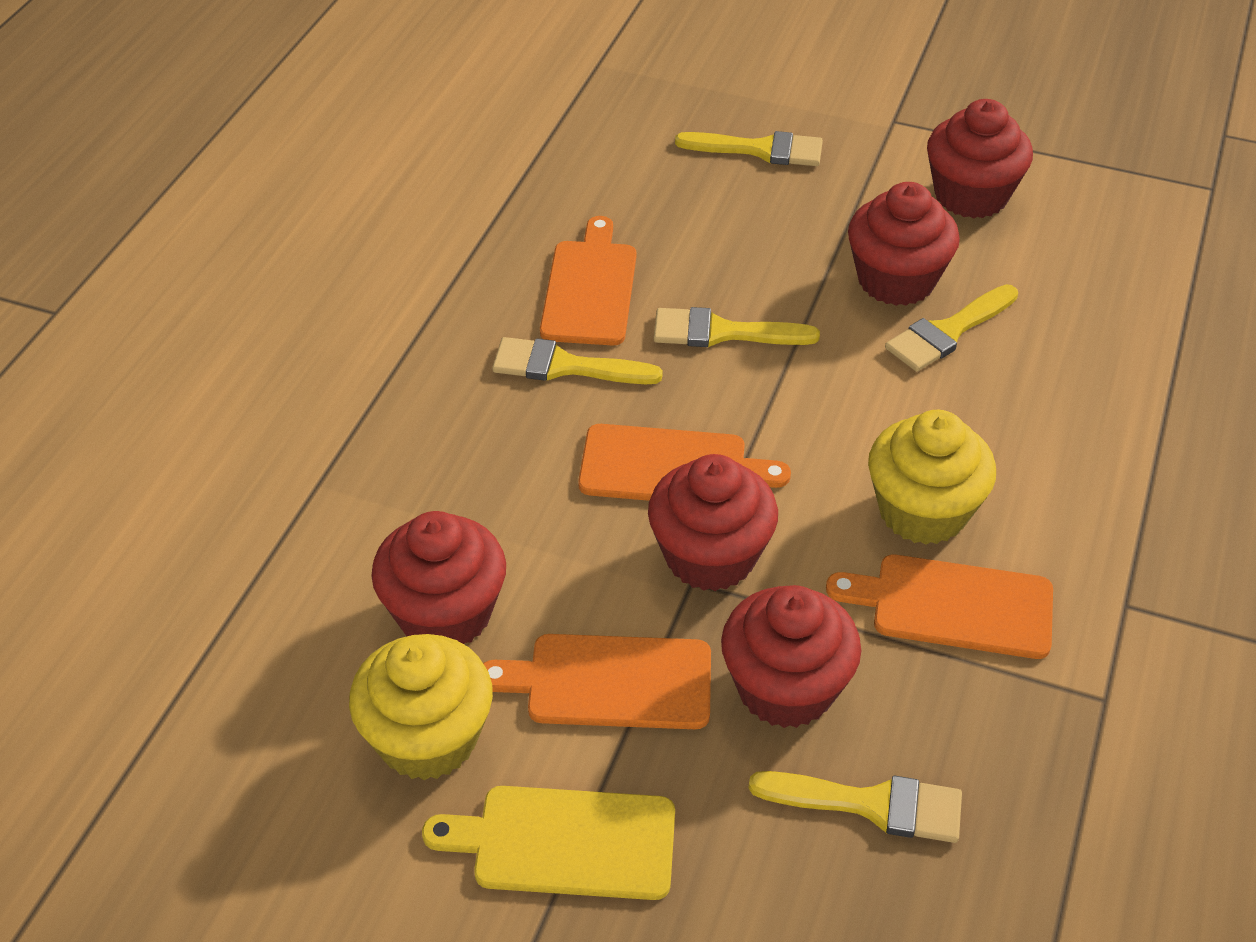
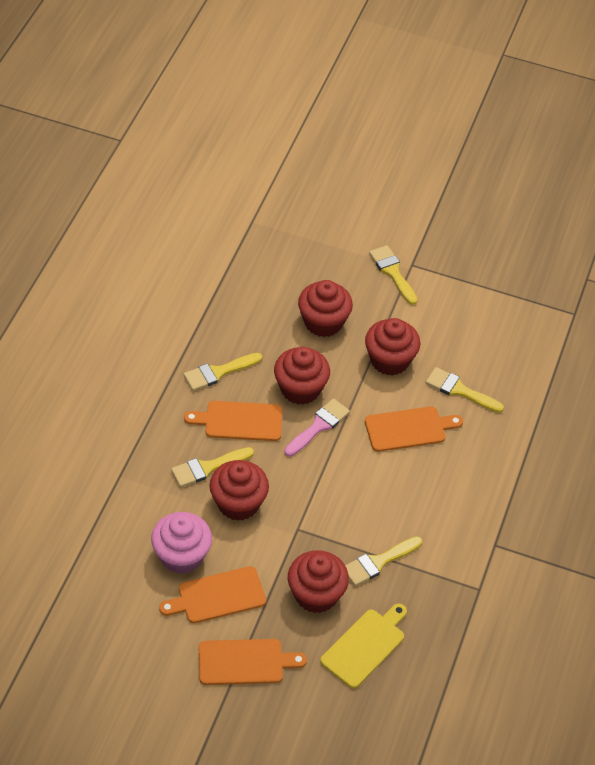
pink brush: 0 -> 1
pink cupcake: 0 -> 1
yellow cupcake: 2 -> 0

